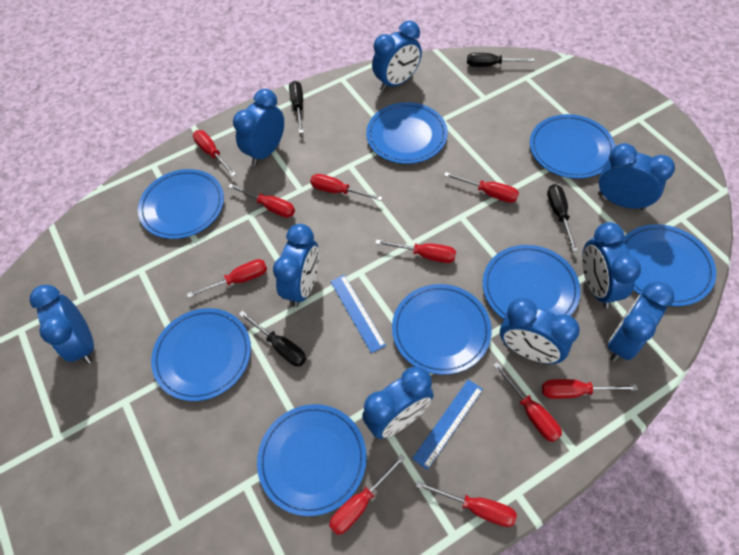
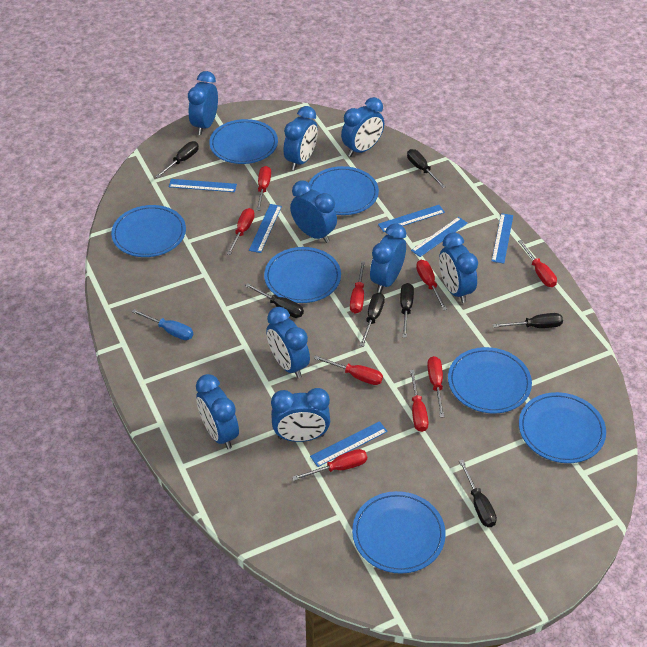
black screwdriver: 4 -> 7
blue plate: 8 -> 7
blue ruler: 2 -> 6
blue screwdriver: 0 -> 1
red screwdriver: 10 -> 9

